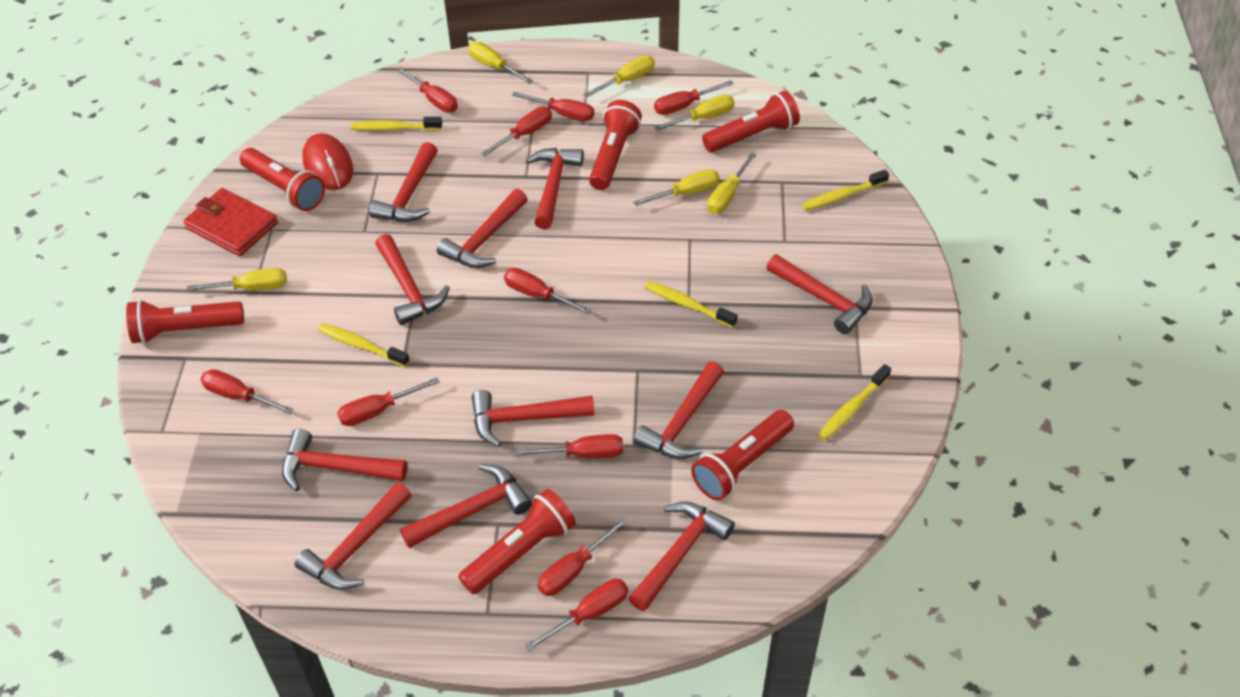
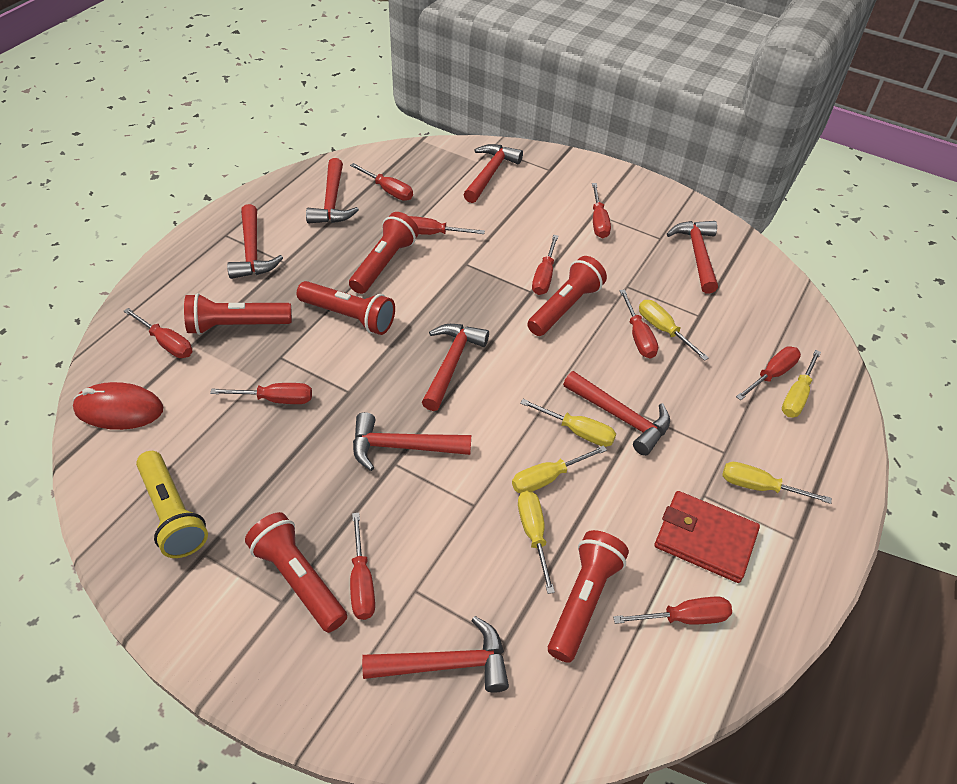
red hammer: 11 -> 8
yellow flashlight: 0 -> 1
yellow toothbrush: 5 -> 0

